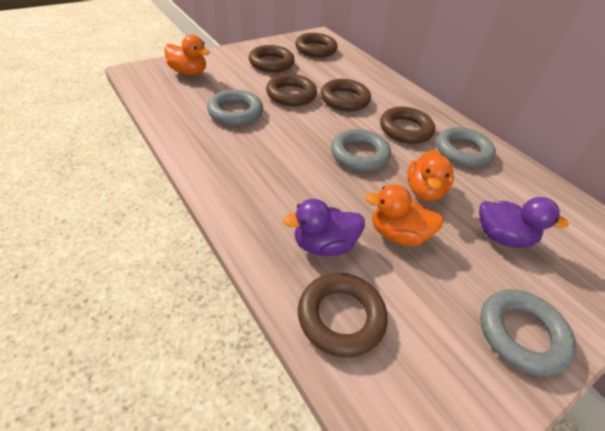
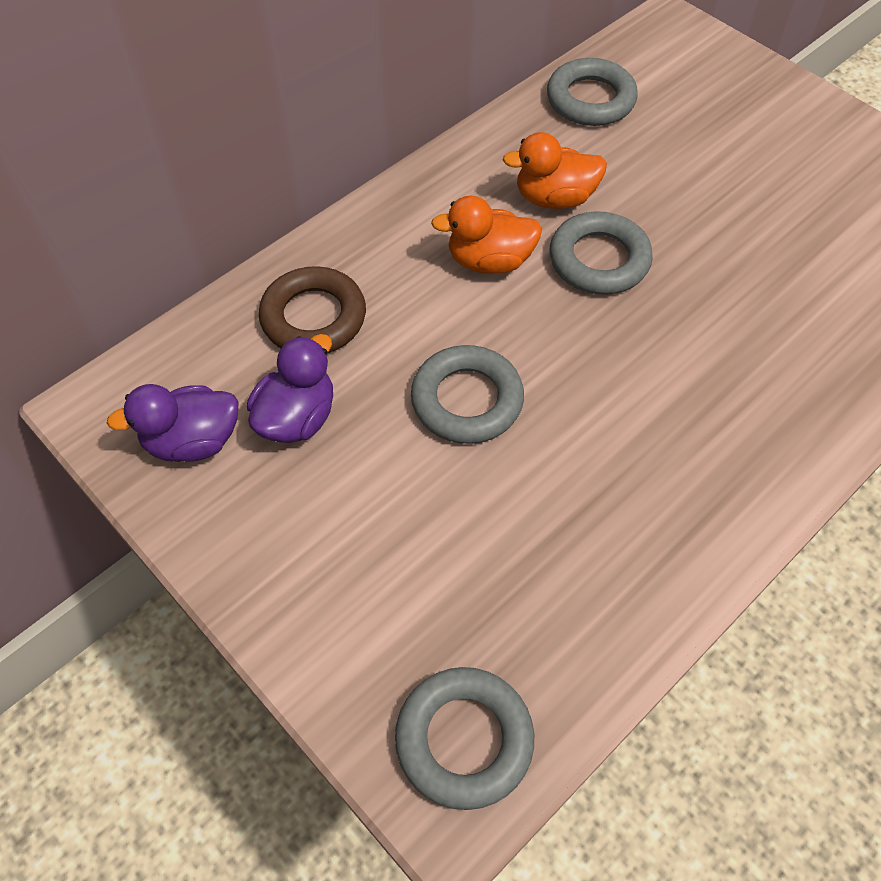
brown ring: 6 -> 1
orange duck: 3 -> 2

